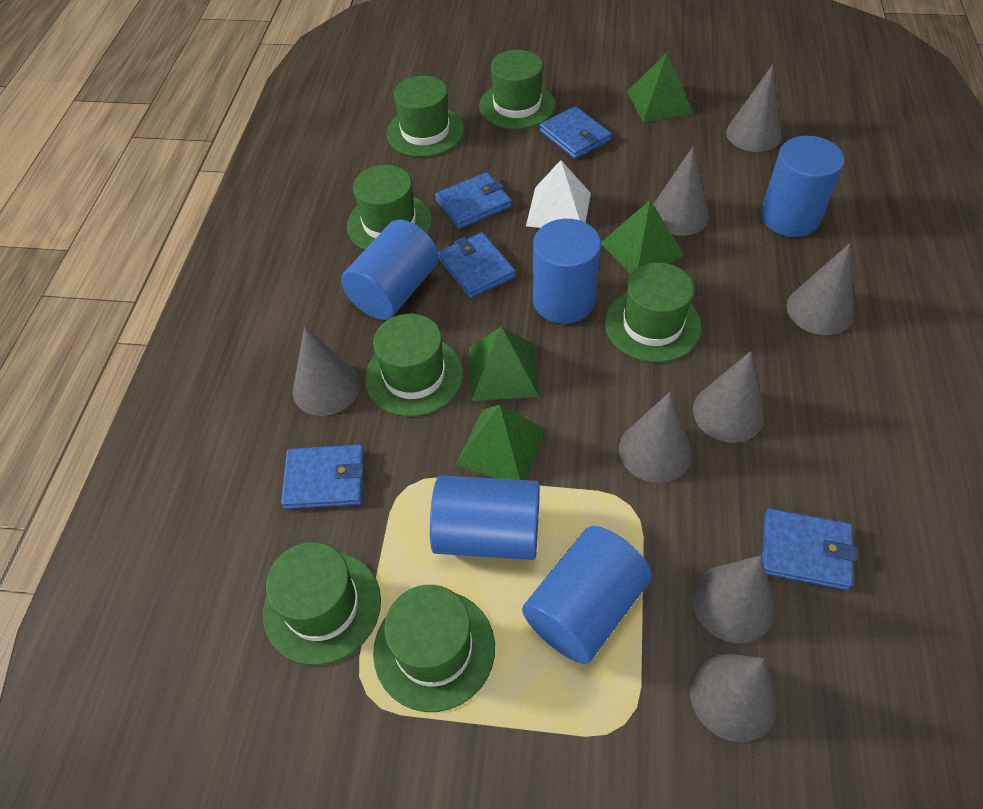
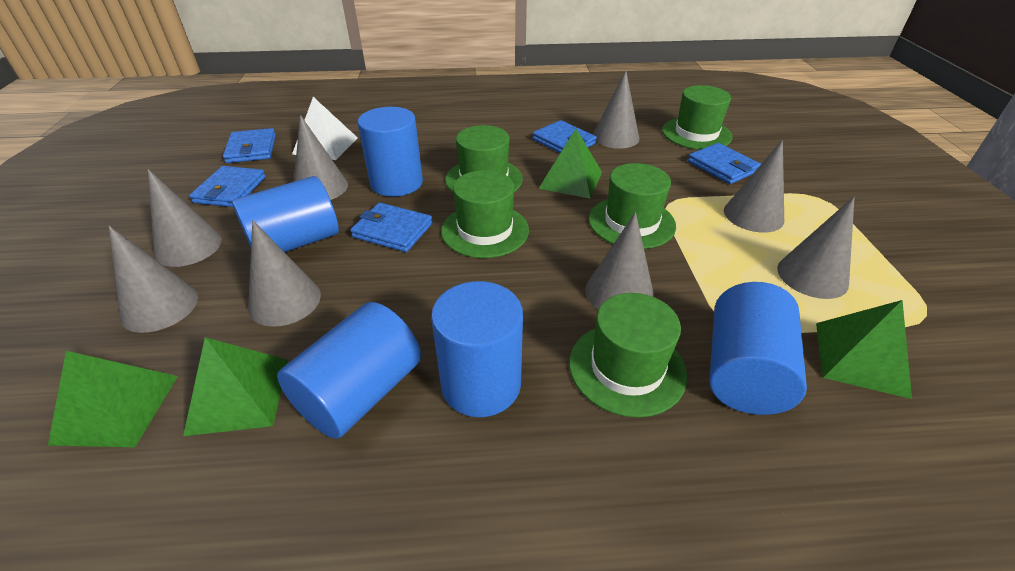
green hat: 7 -> 5

